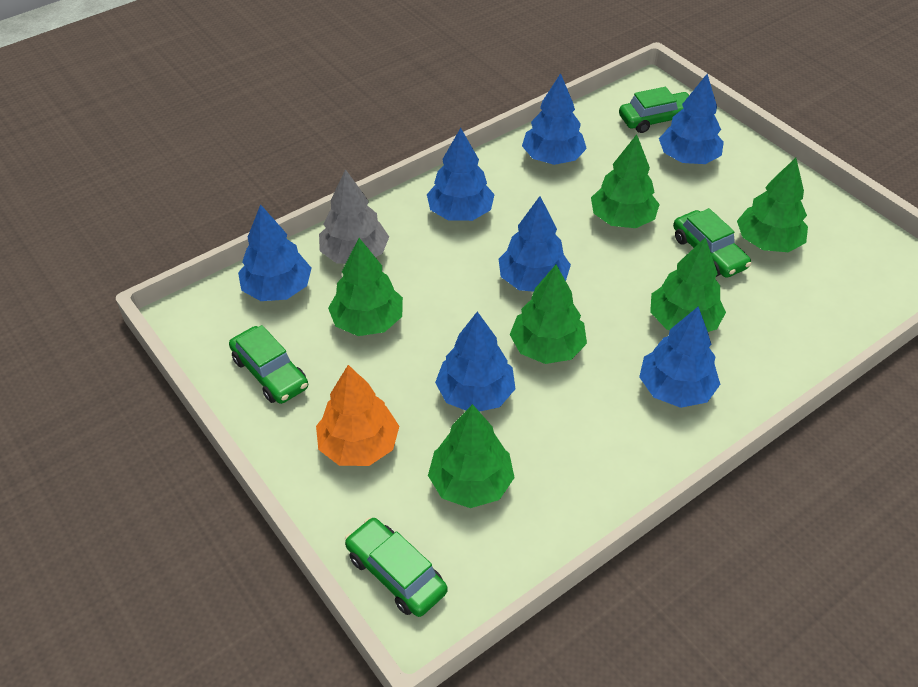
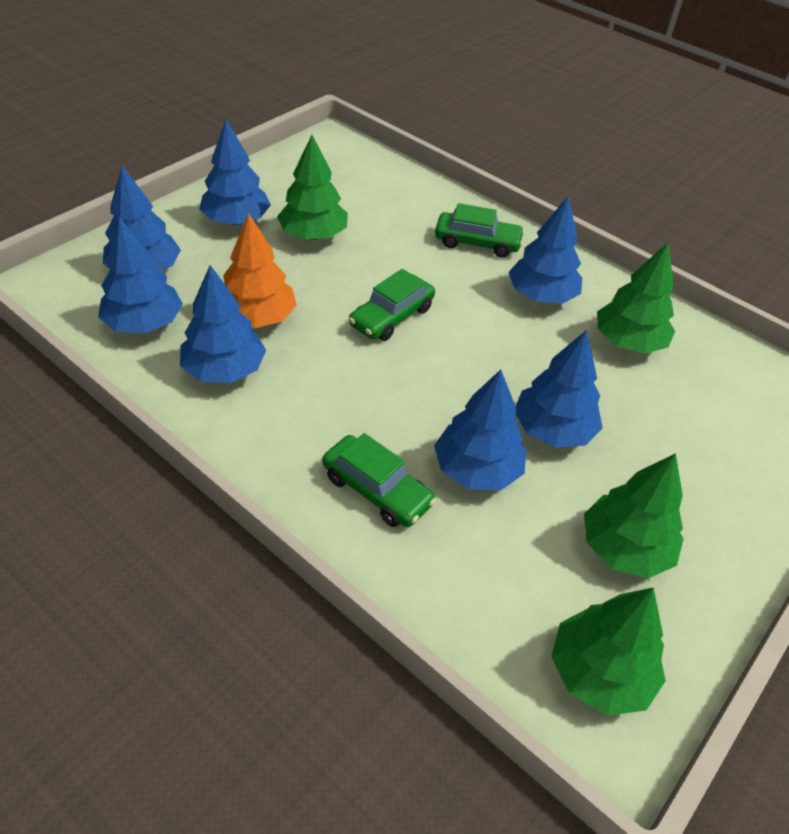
green car: 4 -> 3
green tree: 6 -> 4
grey tree: 1 -> 0

